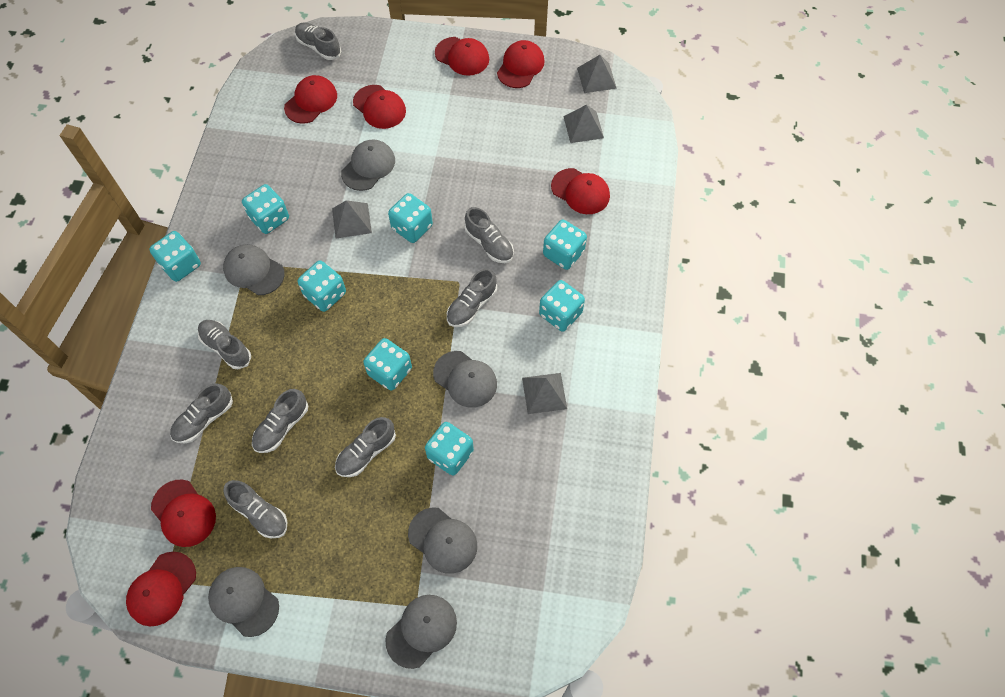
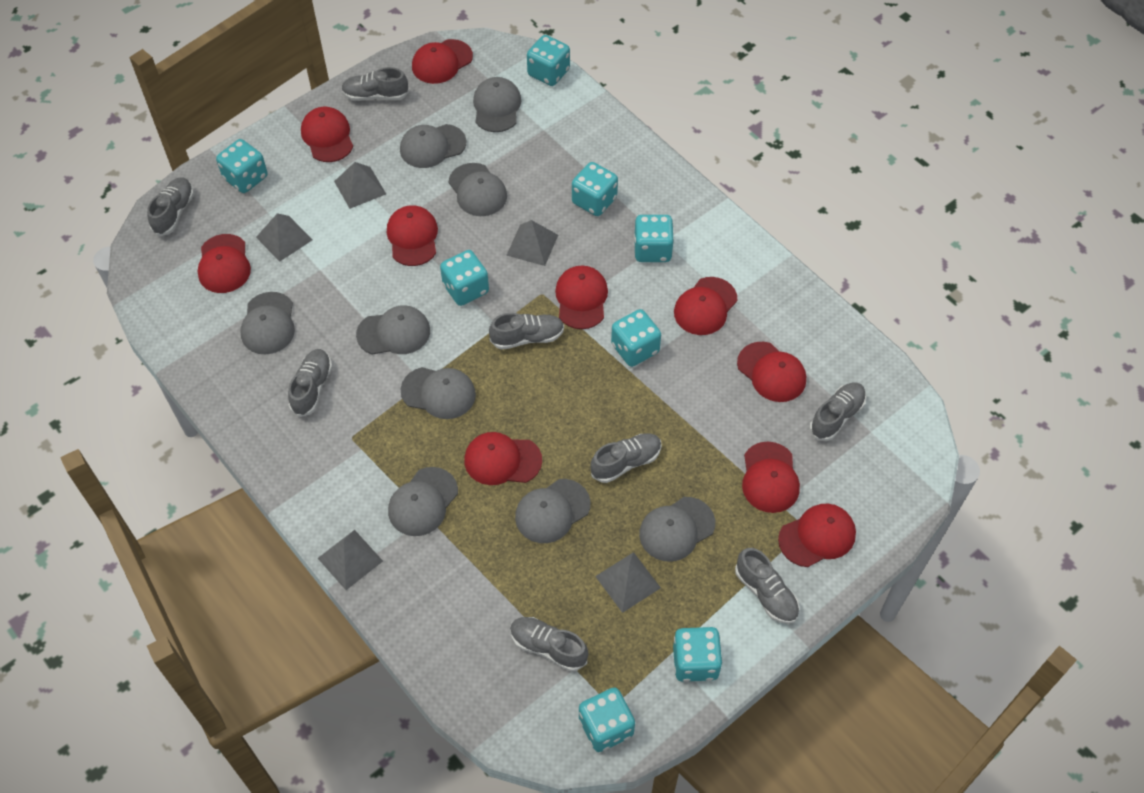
grey cap: 6 -> 9
grey pyramid: 4 -> 5
red cap: 7 -> 10

